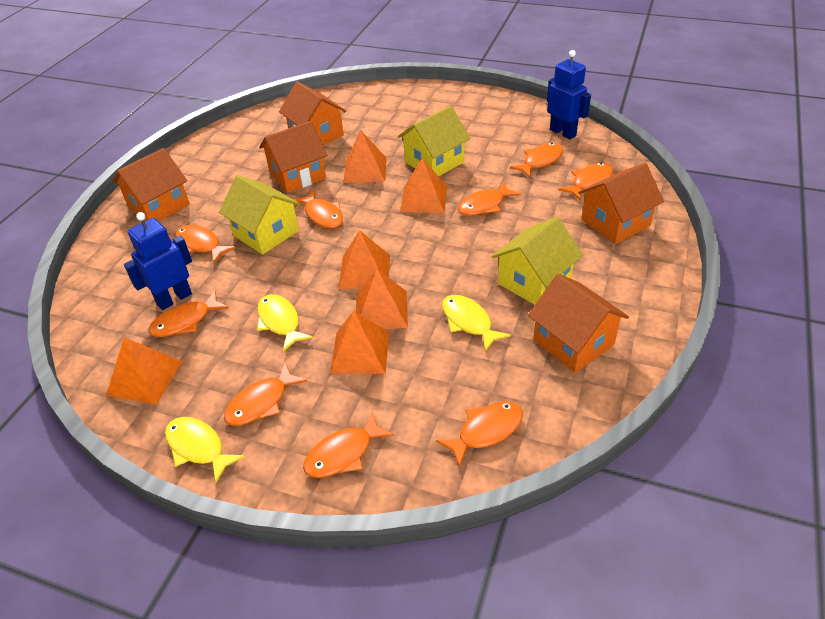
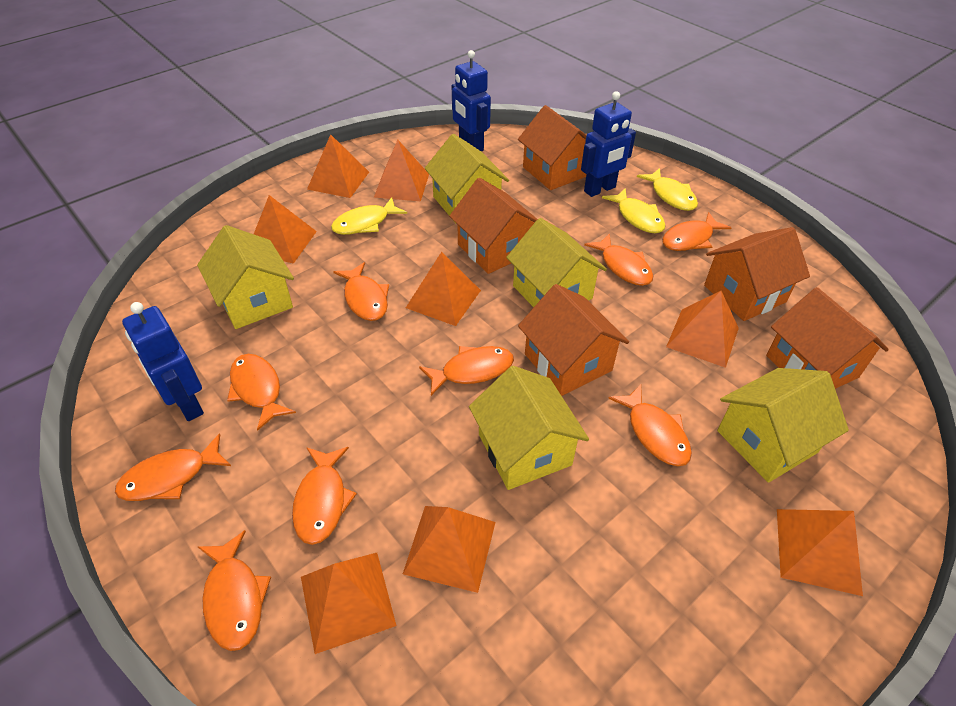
blue robot: 2 -> 3
orange pyramid: 6 -> 8
yellow house: 3 -> 5

